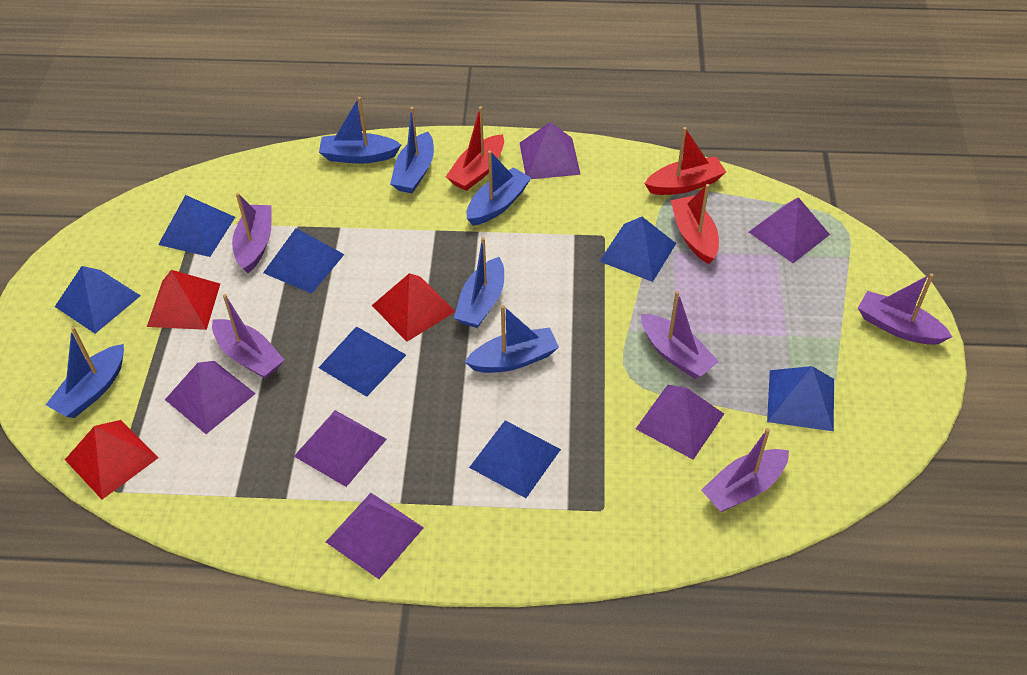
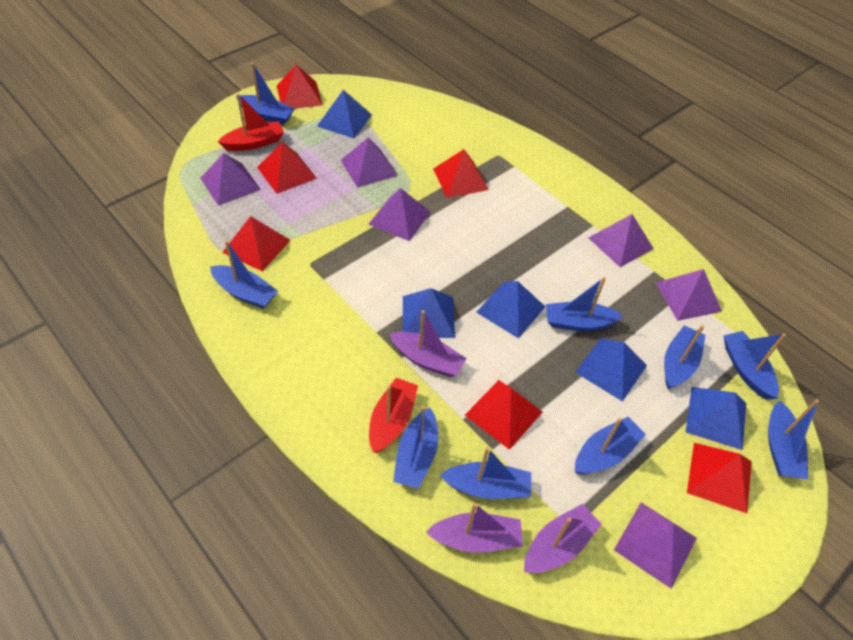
blue boat: 6 -> 9
blue pyramid: 7 -> 5
purple boat: 5 -> 3
red boat: 3 -> 2
red pyramid: 3 -> 6

